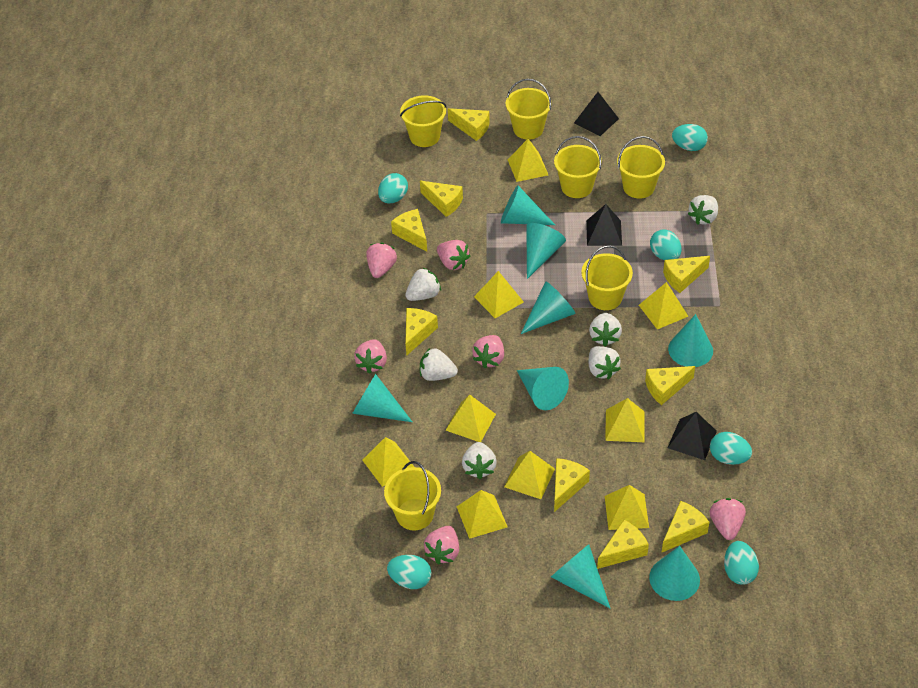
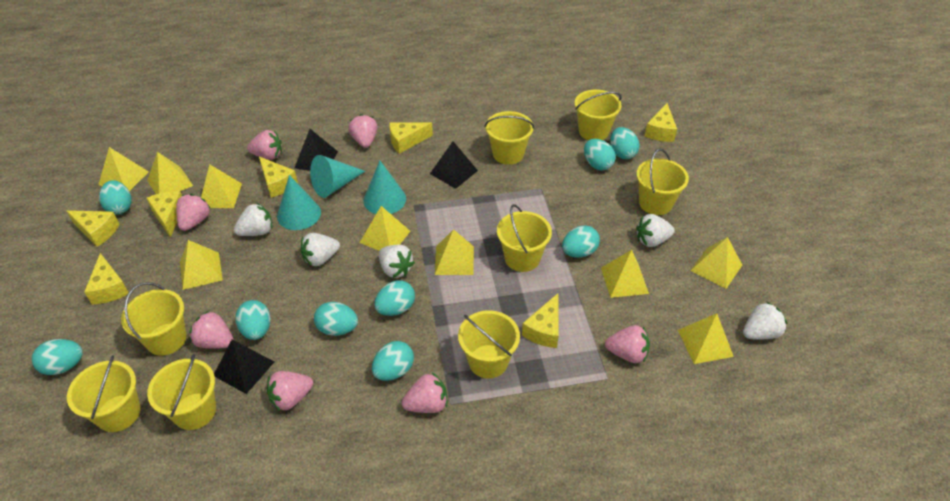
pink strawberry: 6 -> 7
turquoise cone: 8 -> 3
turquoise egg: 6 -> 9
white strawberry: 6 -> 5
yellow bucket: 6 -> 8
yellow cheese: 9 -> 7

